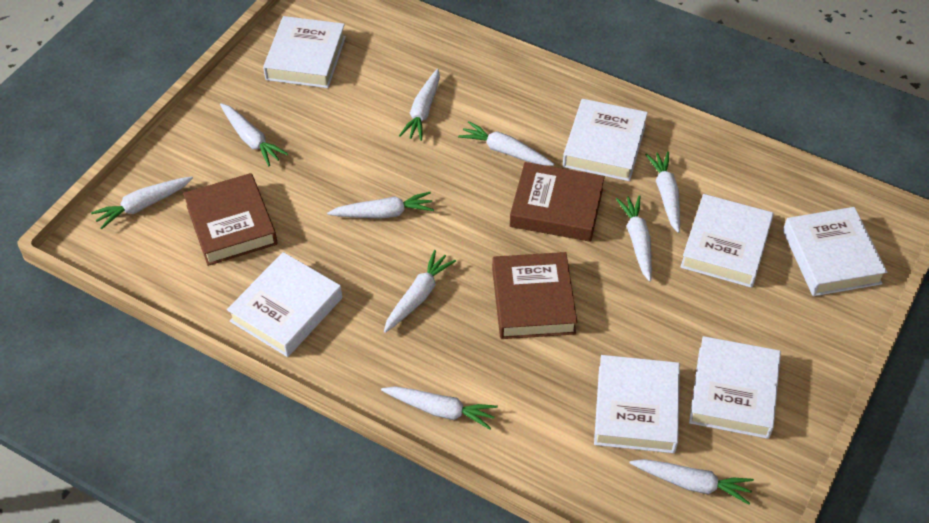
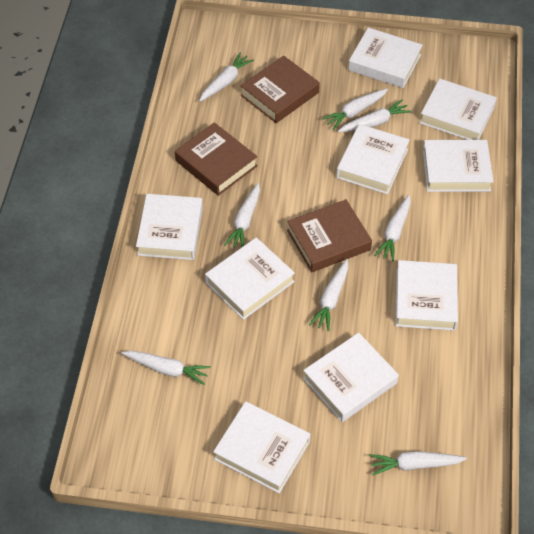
white book: 7 -> 9
white carrot: 10 -> 8

